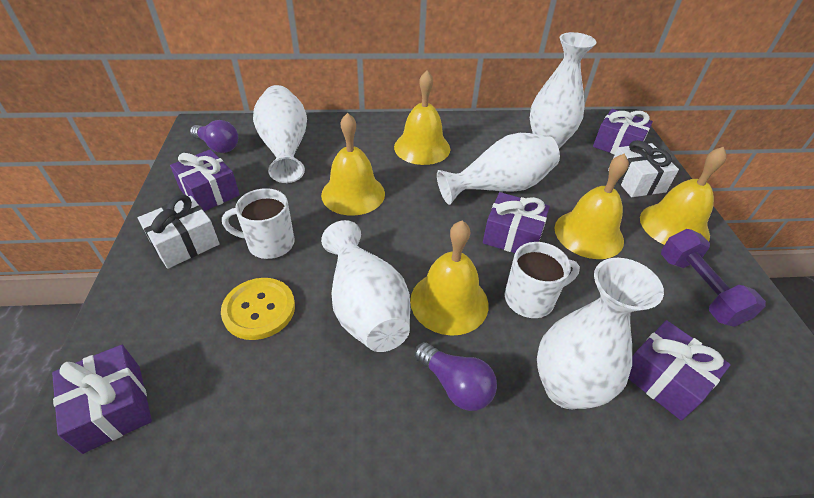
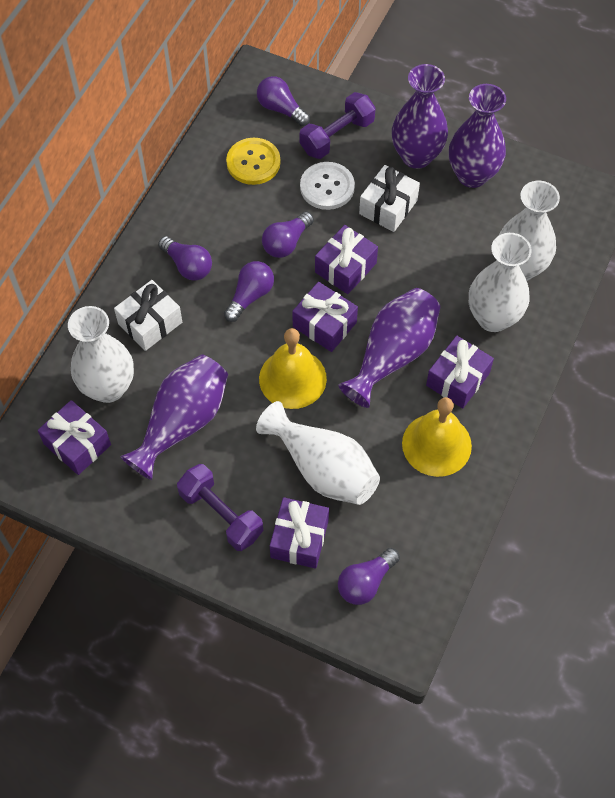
purple dumbbell: 1 -> 2
purple light bulb: 2 -> 5
purple vase: 0 -> 4
white button: 0 -> 1
white mug: 2 -> 0
white vase: 5 -> 4
yellow bell: 5 -> 2

